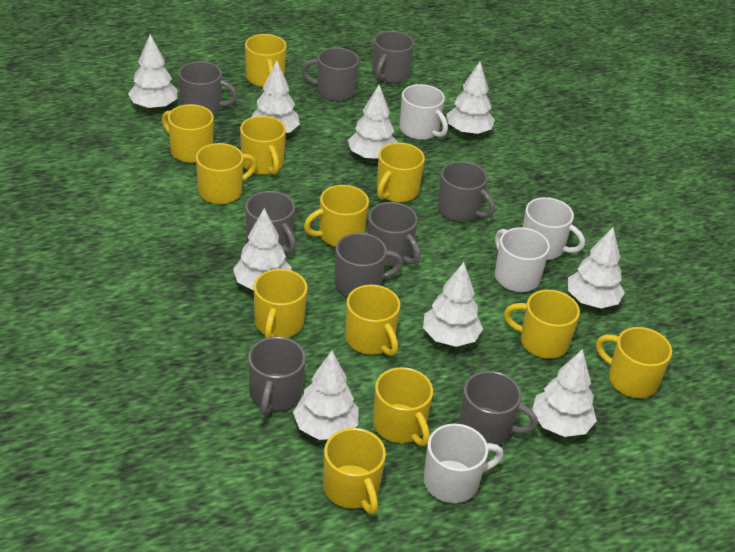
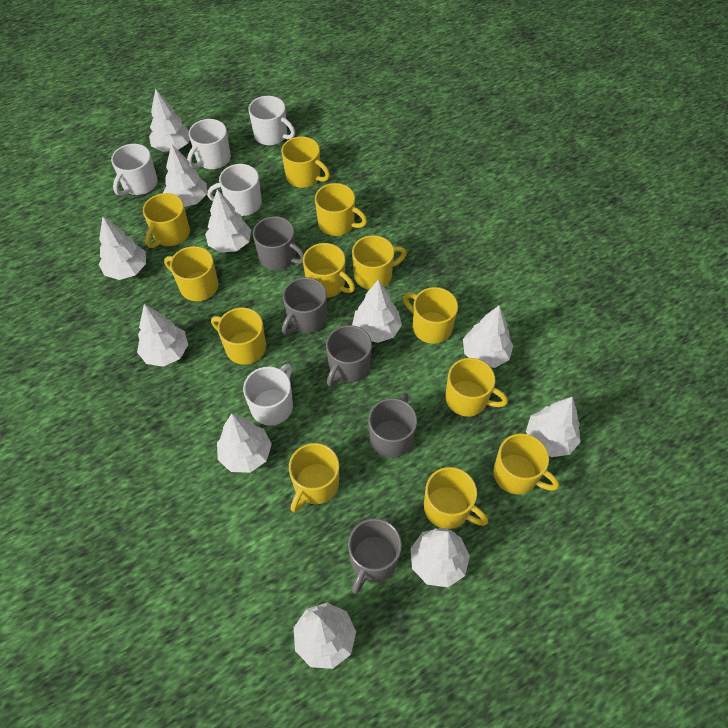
grey mug: 9 -> 5
white mug: 4 -> 5
white tree: 9 -> 11

